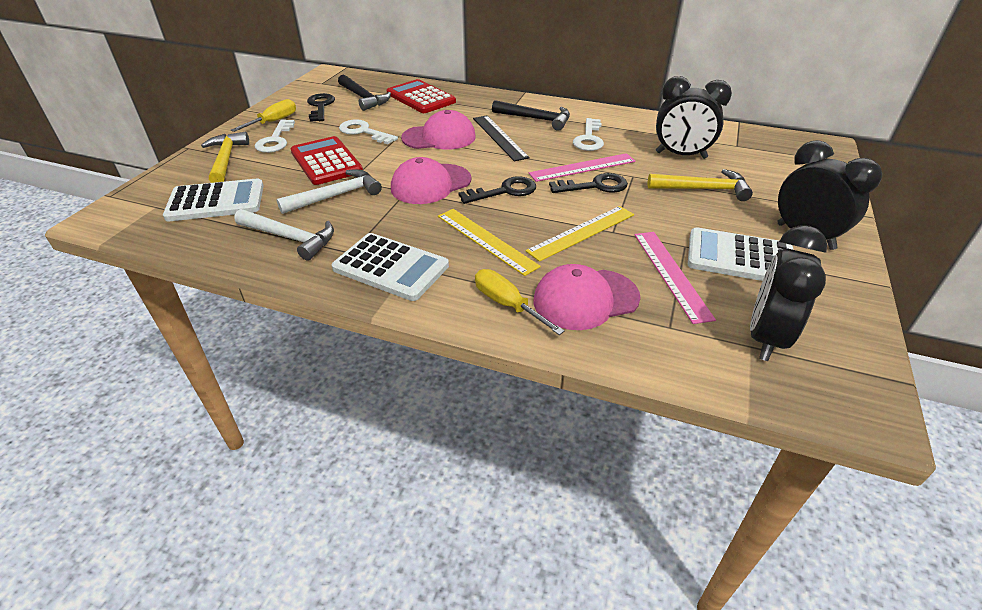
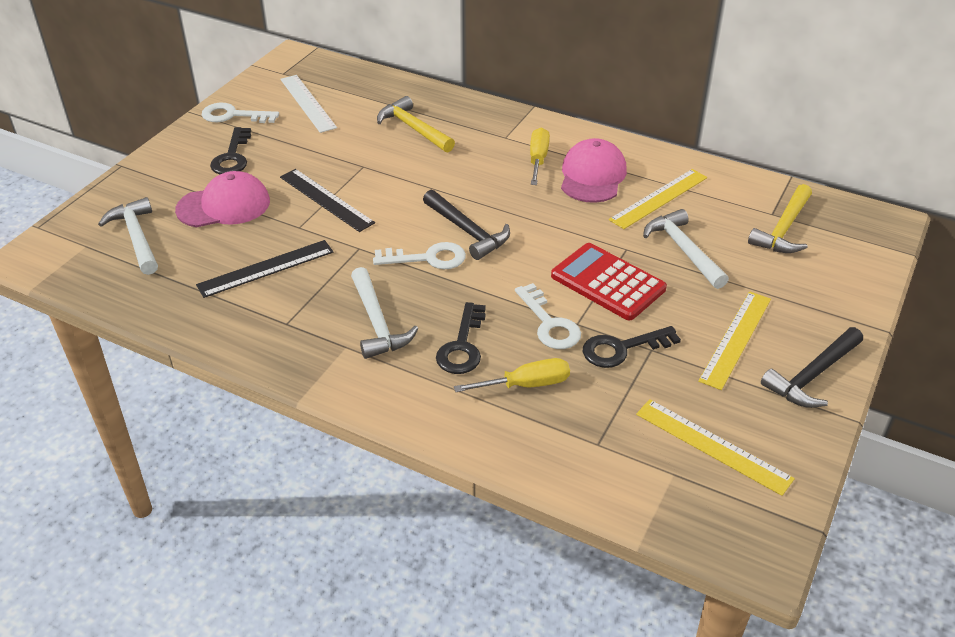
black clock: 3 -> 0
black ruler: 1 -> 2
pink cap: 3 -> 2
pink ruler: 2 -> 0
red calculator: 2 -> 1
white calculator: 3 -> 0
white hammer: 2 -> 3
white ruler: 0 -> 1
yellow ruler: 2 -> 3

